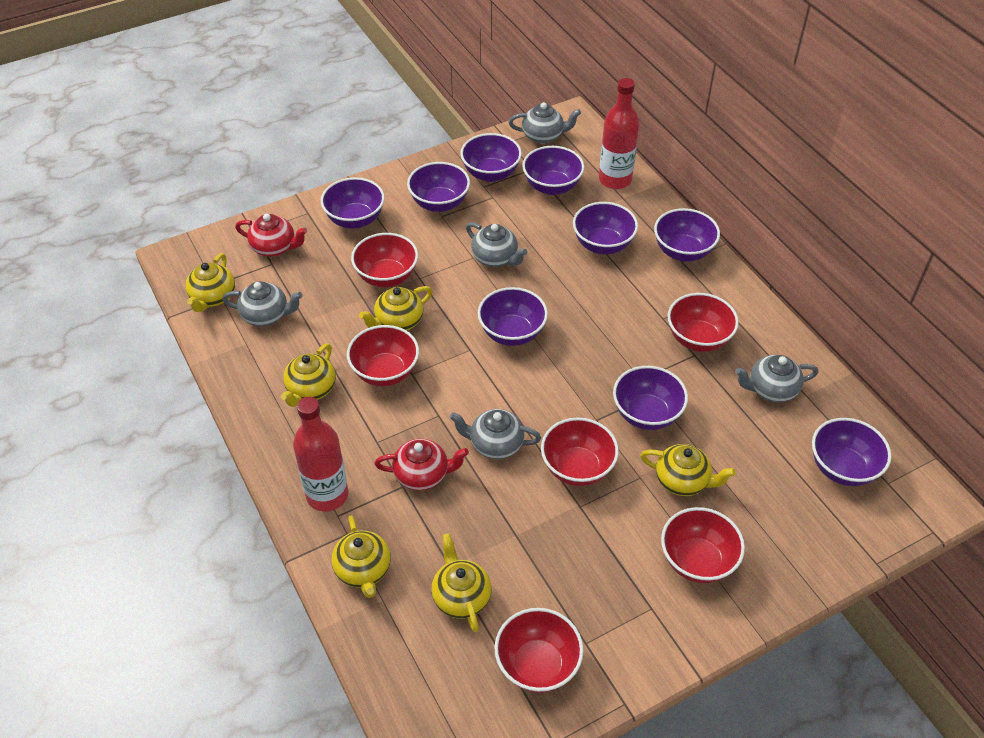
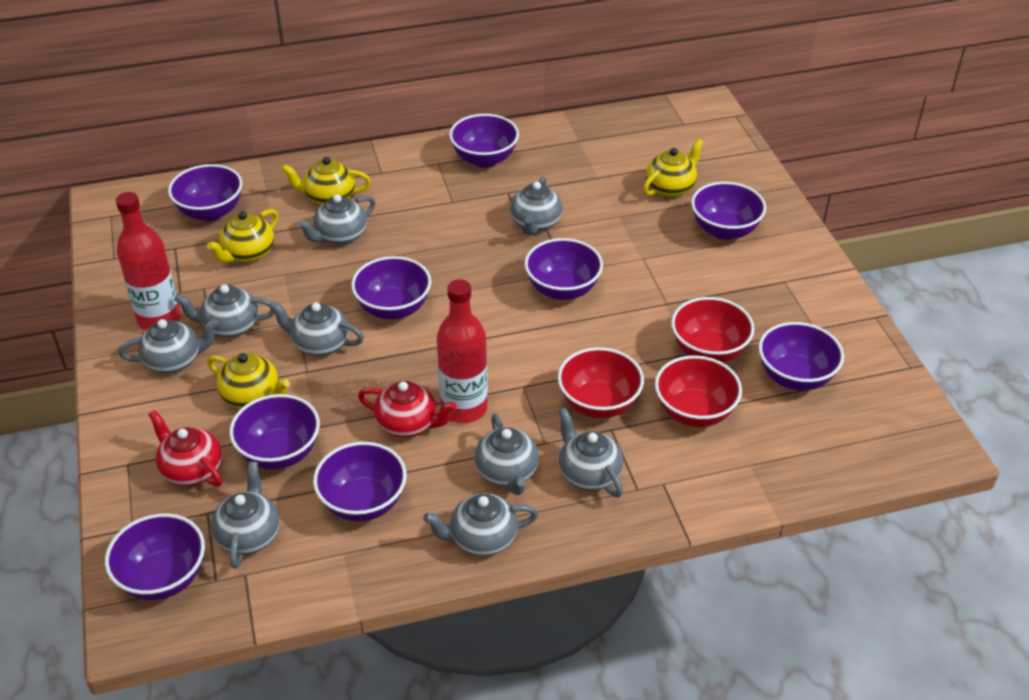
grey teapot: 5 -> 9
red bowl: 6 -> 3
yellow teapot: 6 -> 4

